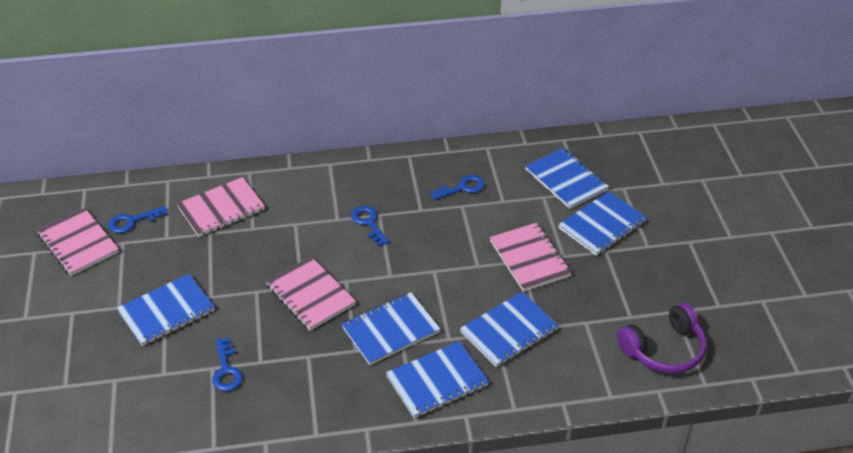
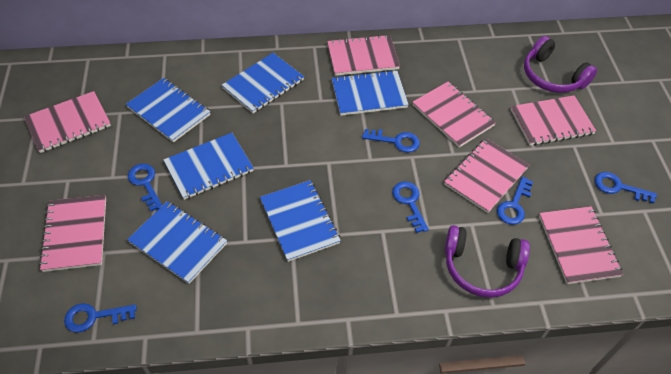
blue key: 4 -> 6
pink notebook: 4 -> 7
purple headphones: 1 -> 2

